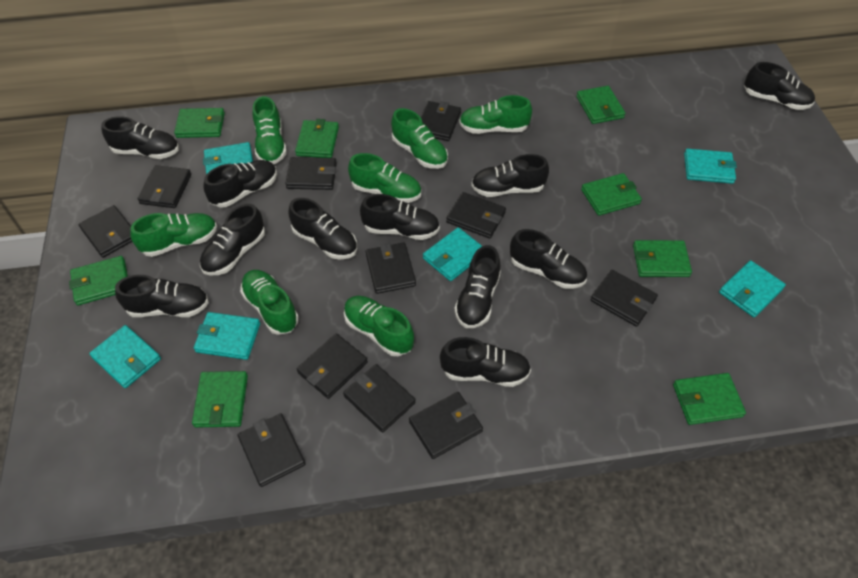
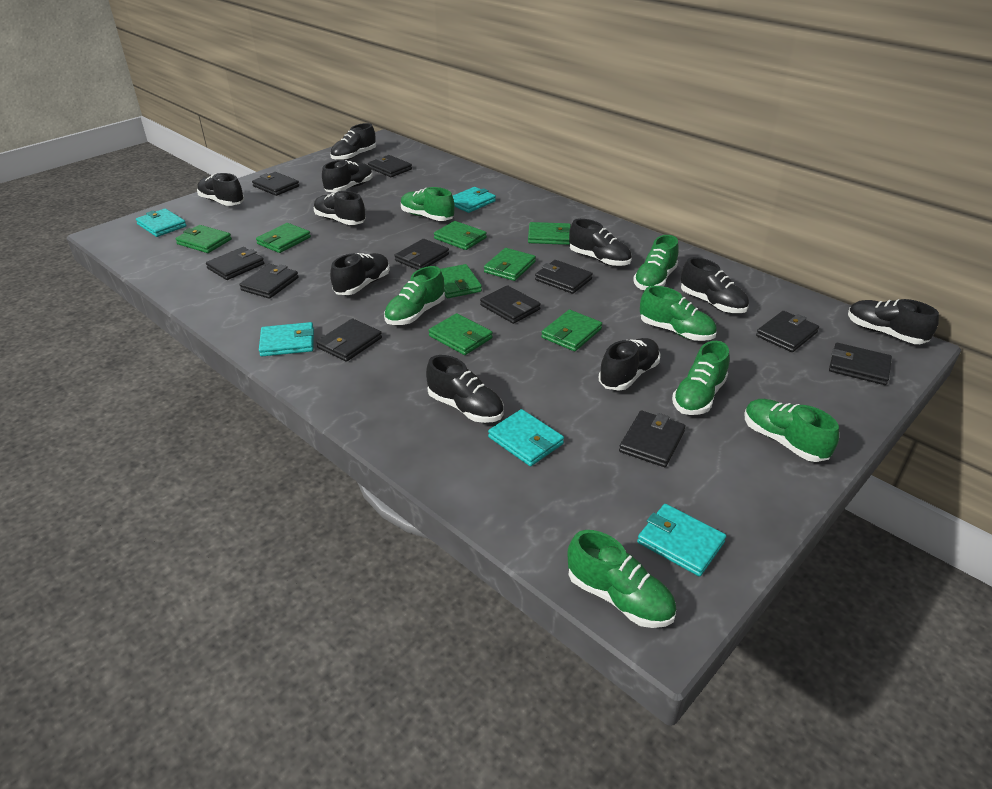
black shoe: 11 -> 10
turquoise wallet: 6 -> 5

